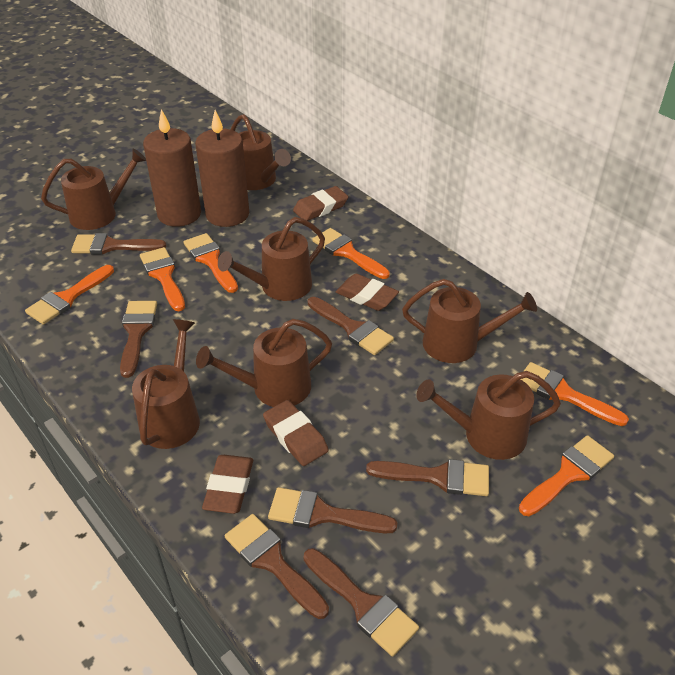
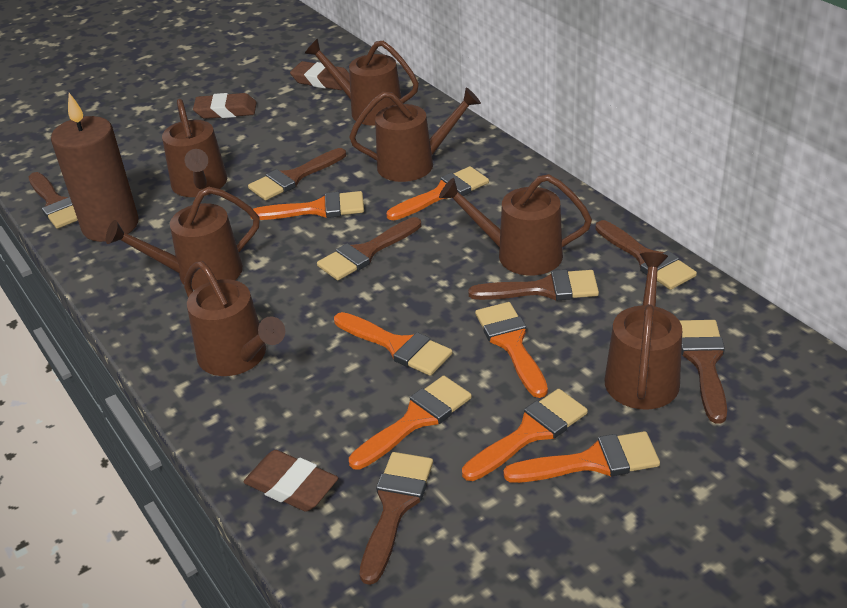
brown candle: 2 -> 1
brown eraser: 4 -> 3
orange brush: 6 -> 7

